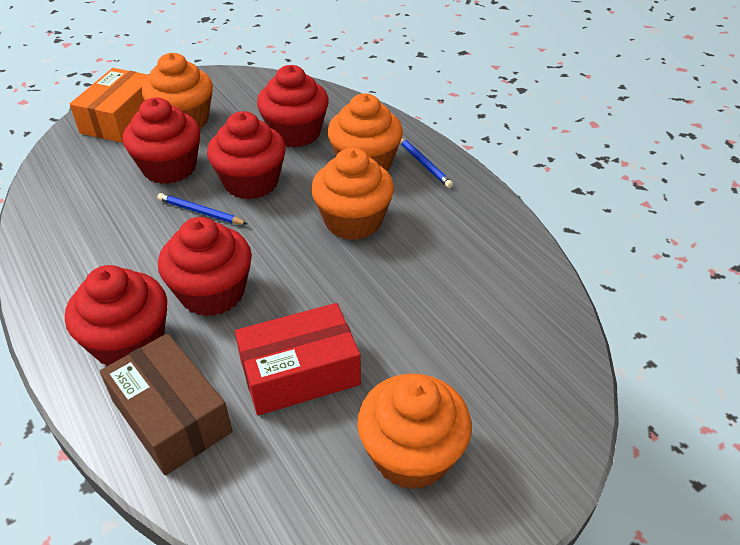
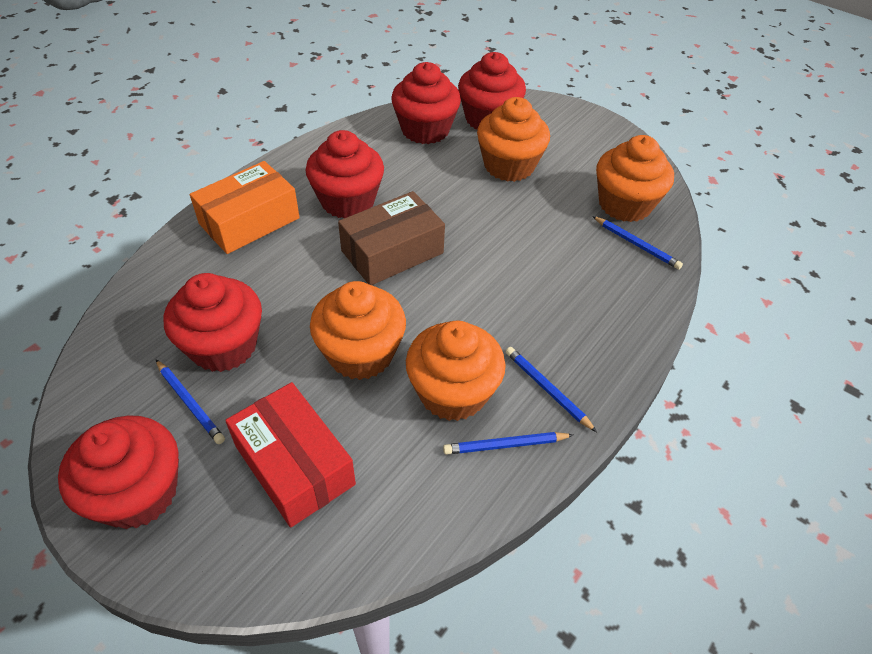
blue pencil: 2 -> 4

